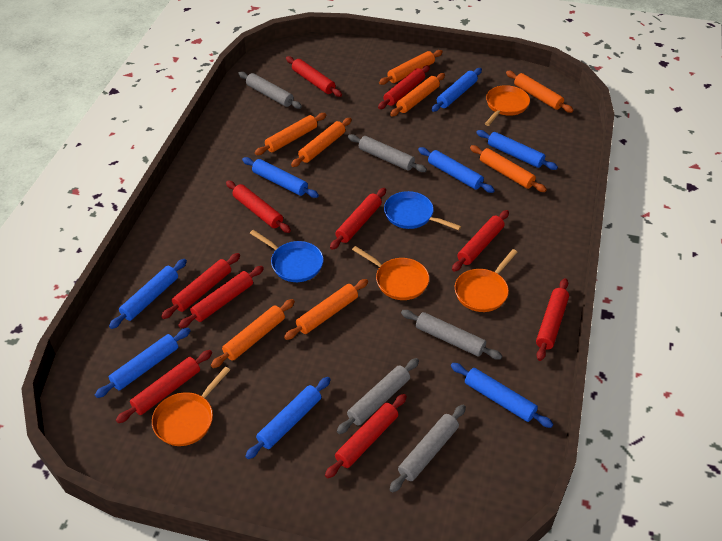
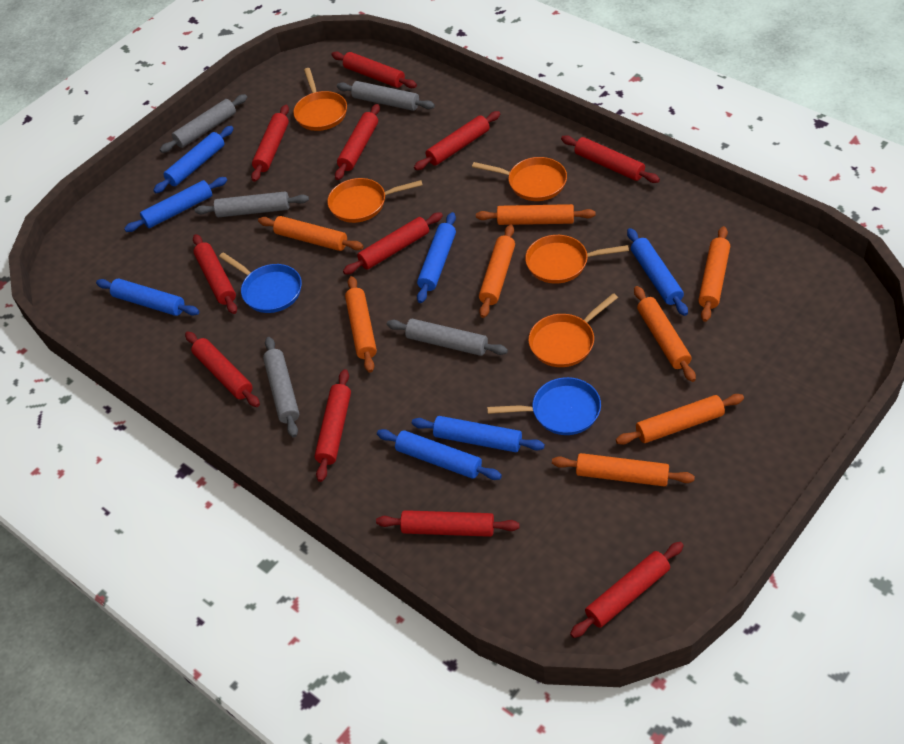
blue rolling pin: 8 -> 7
orange pan: 4 -> 5
red rolling pin: 10 -> 11

